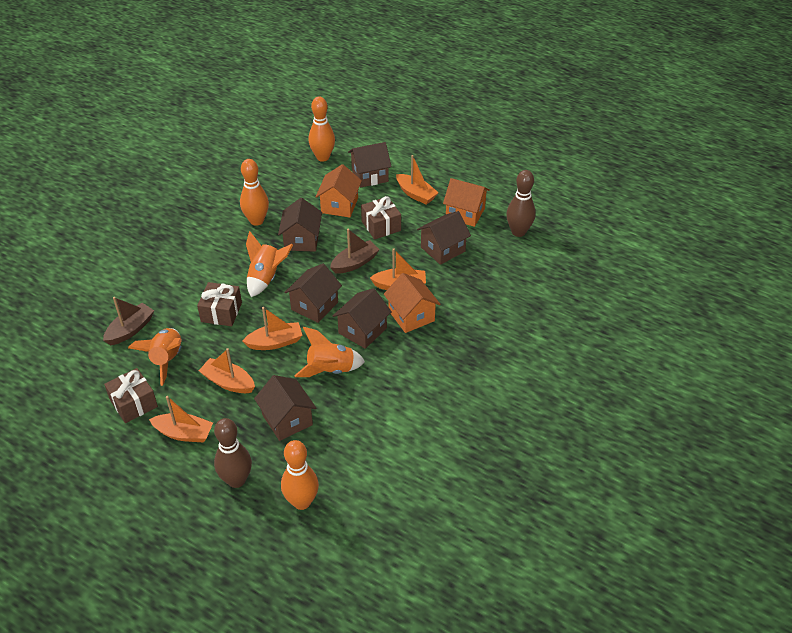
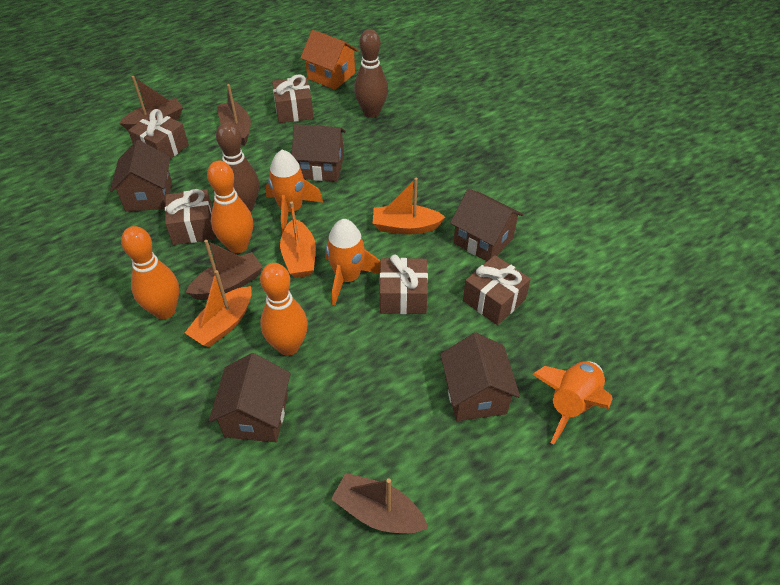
brown boat: 2 -> 4
brown gift: 3 -> 5
brown house: 6 -> 5
orange boat: 5 -> 3
orange house: 3 -> 1

